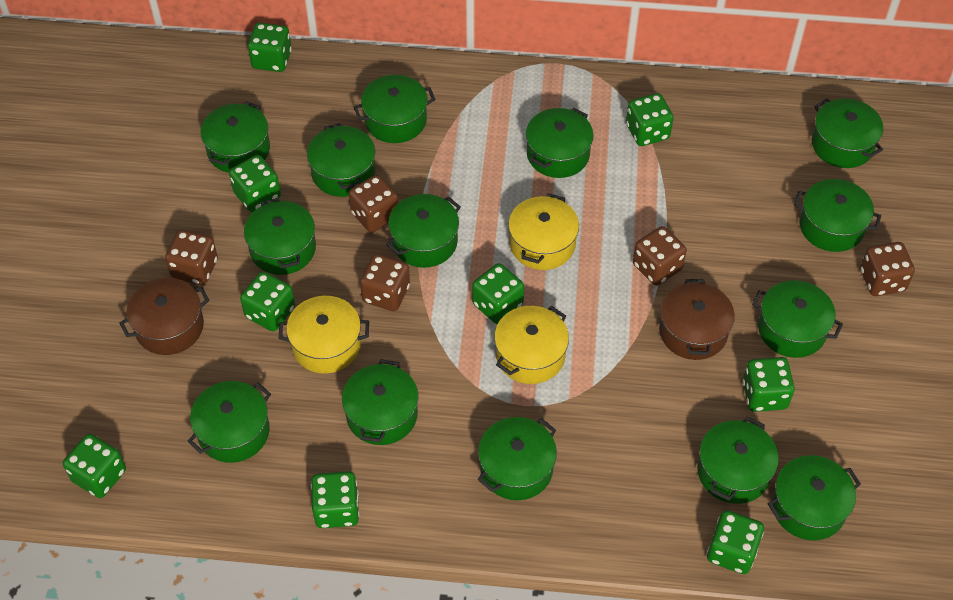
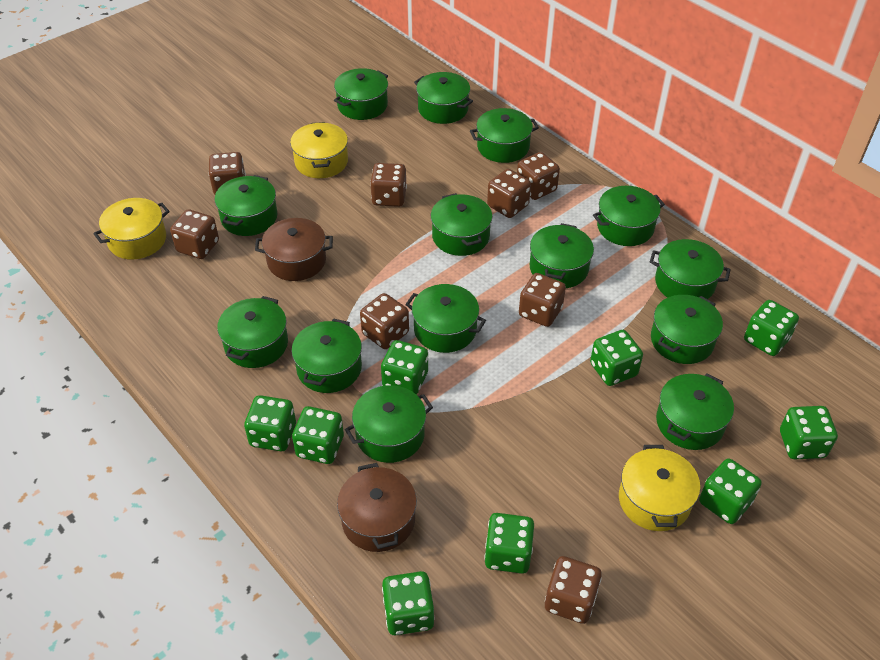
brown dice: 5 -> 8

